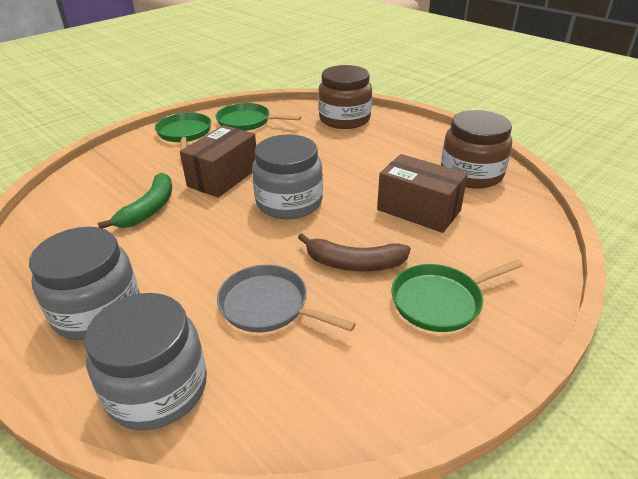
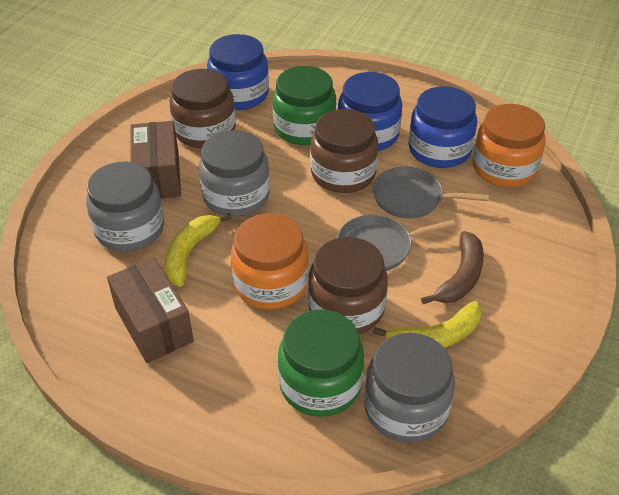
blue jar: 0 -> 3
brown jar: 2 -> 3
green banana: 1 -> 0
green jar: 0 -> 2
green pan: 3 -> 0
grey pan: 1 -> 2
orange jar: 0 -> 2
yellow banana: 0 -> 2

